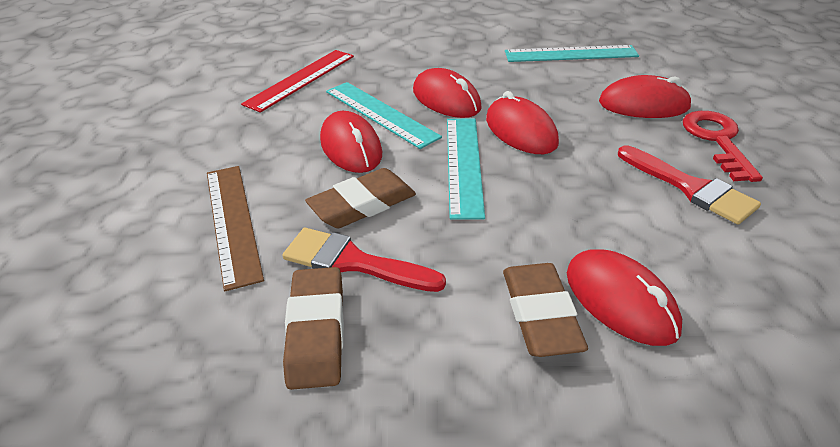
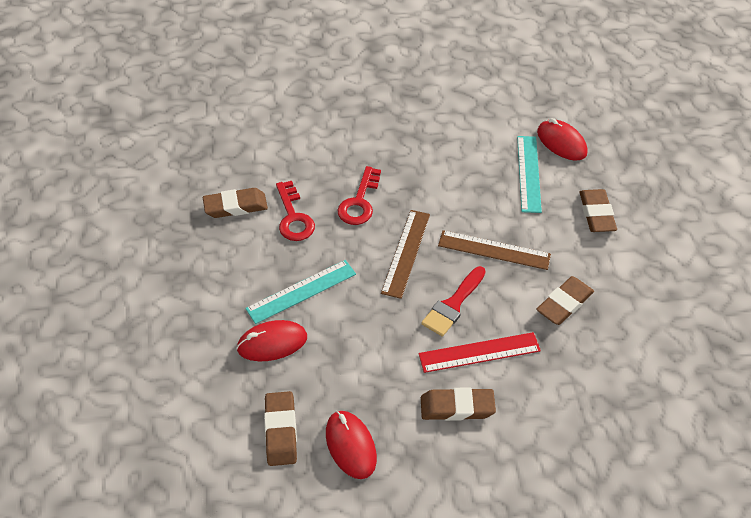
brown eraser: 3 -> 5
brown ruler: 1 -> 2
red brush: 2 -> 1
red key: 1 -> 2
red mouse: 5 -> 3
turquoise ruler: 3 -> 2

